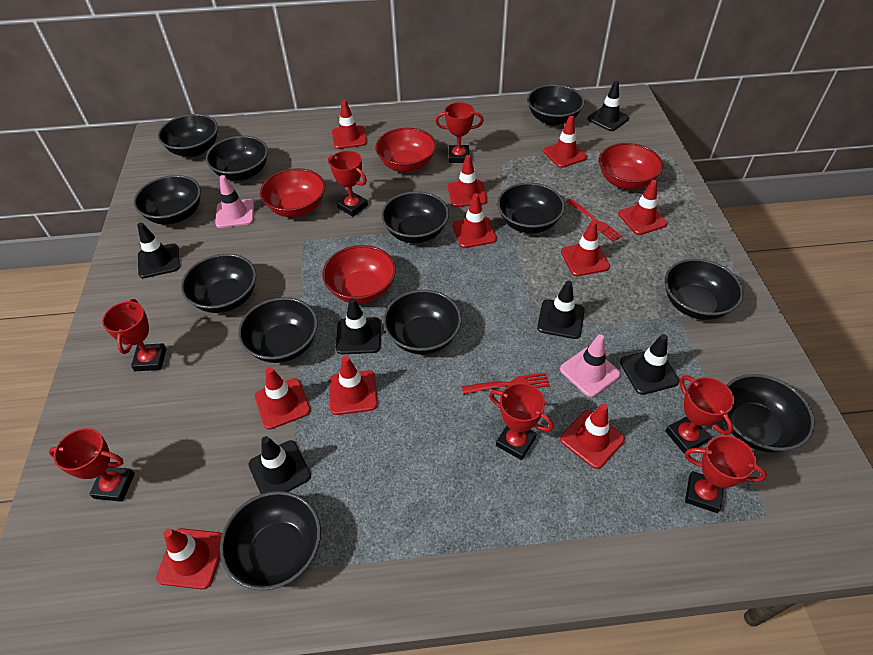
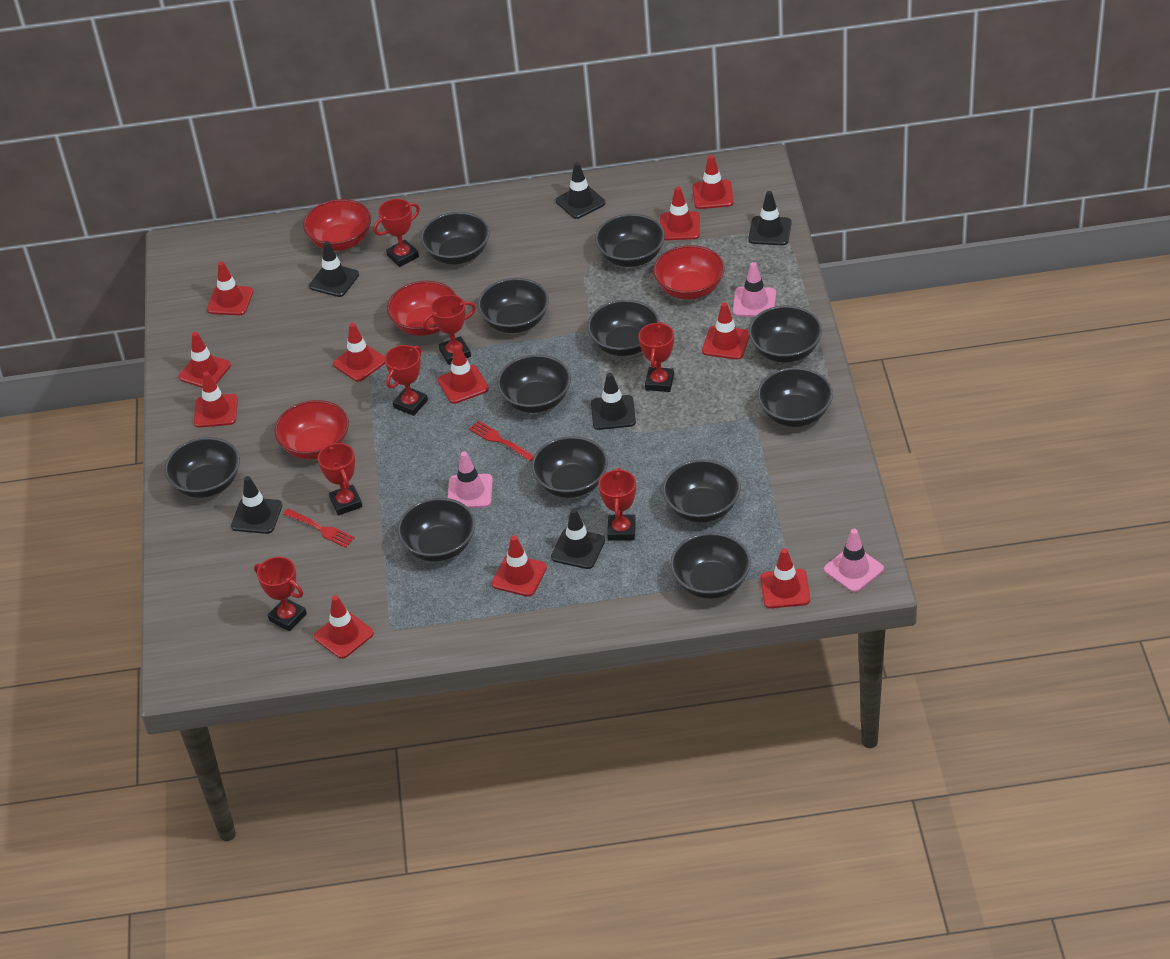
pink traffic cone: 2 -> 3
red traffic cone: 10 -> 11

